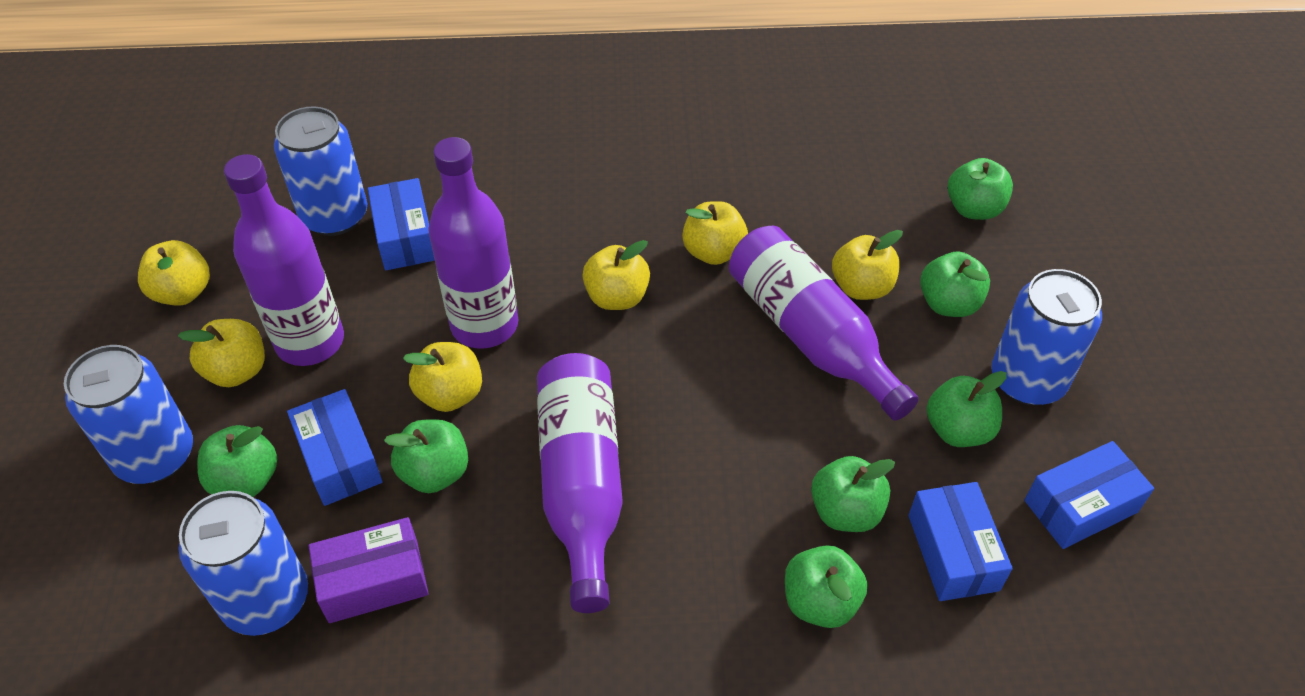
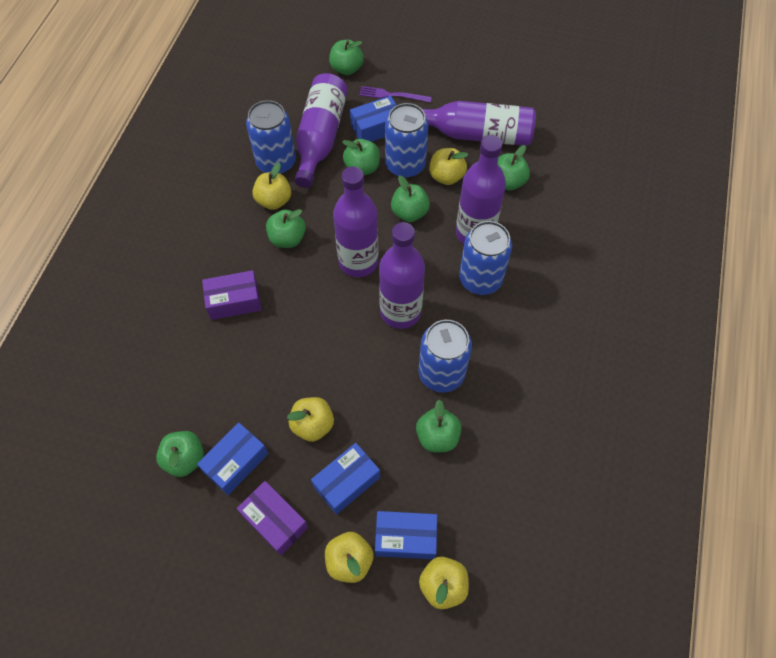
purple bottle: 4 -> 5
purple box: 1 -> 2
purple fork: 0 -> 1
yellow apple: 6 -> 5

